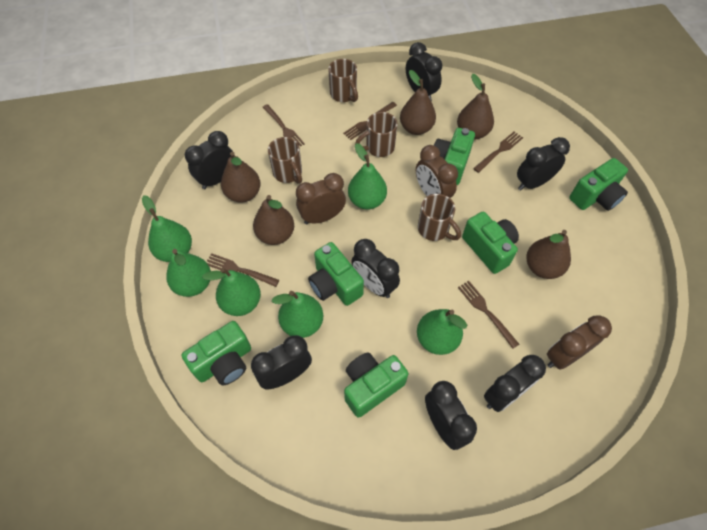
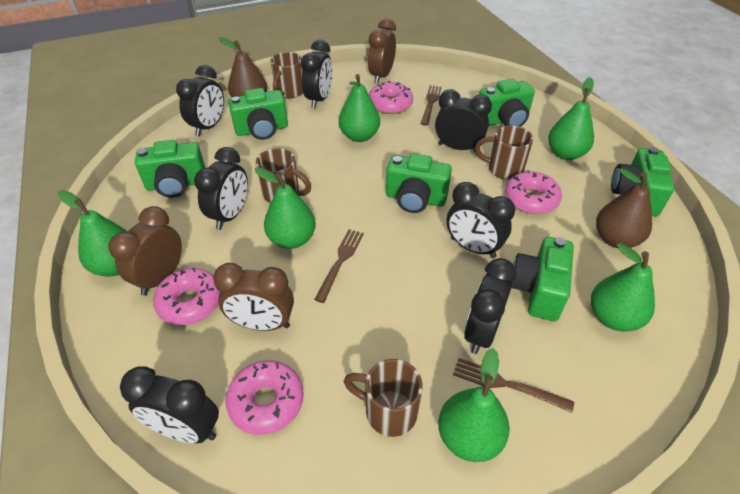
brown fork: 5 -> 3
brown pear: 5 -> 2
pink donut: 0 -> 4

